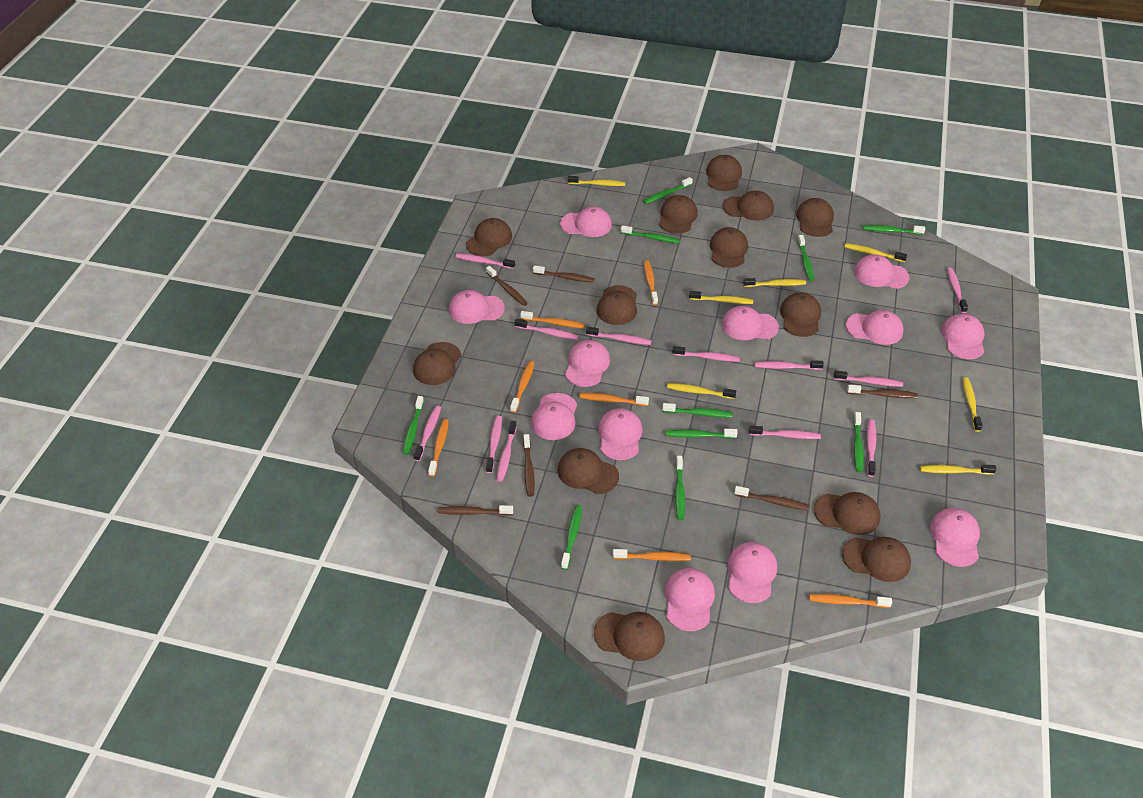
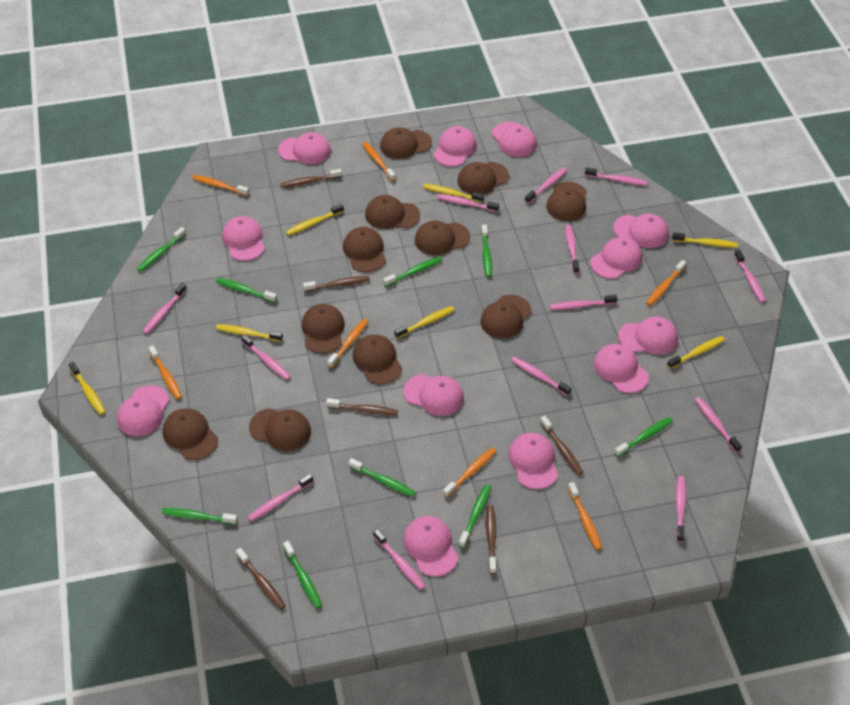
brown cap: 13 -> 11
green toothbrush: 10 -> 9
pink toothbrush: 12 -> 13

